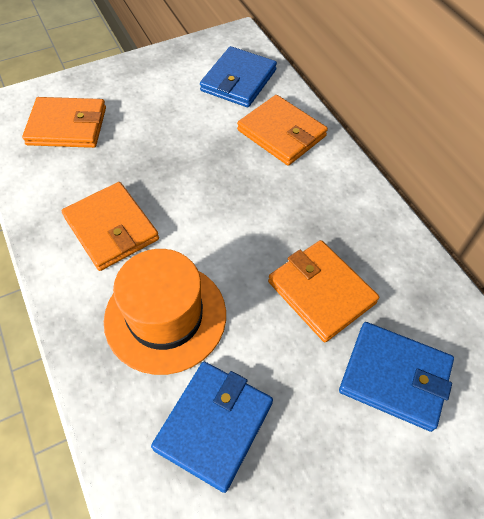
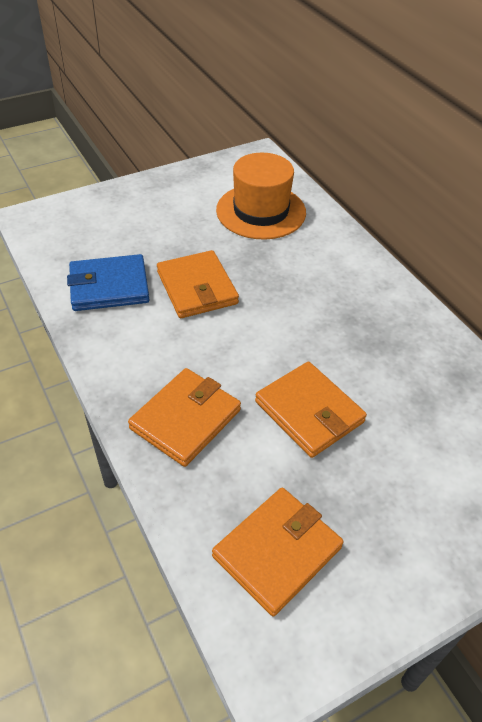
blue wallet: 3 -> 1

